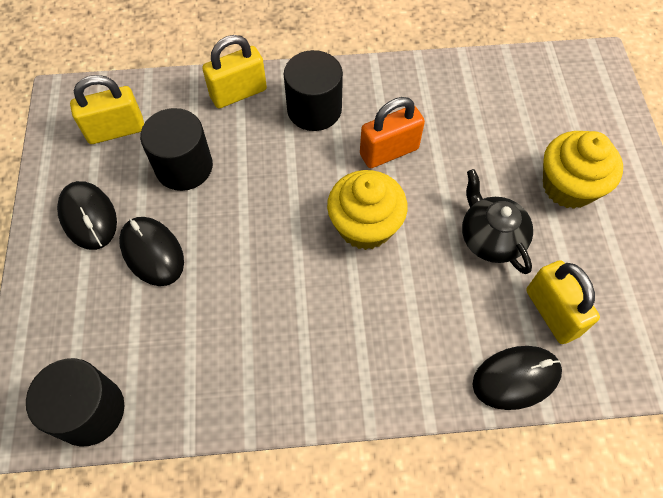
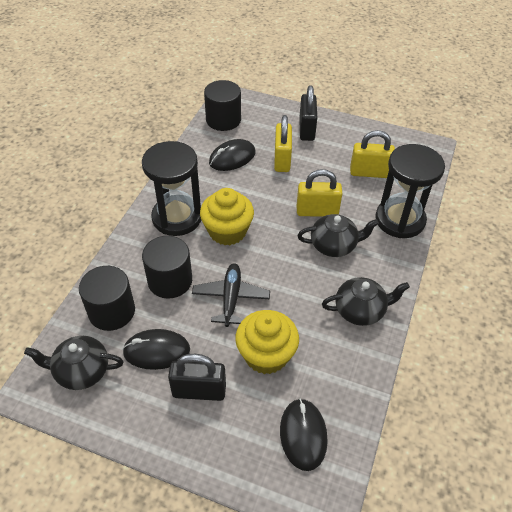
black hourglass: 0 -> 2
black padlock: 0 -> 2
black plane: 0 -> 1
black teapot: 1 -> 3
orange padlock: 1 -> 0

